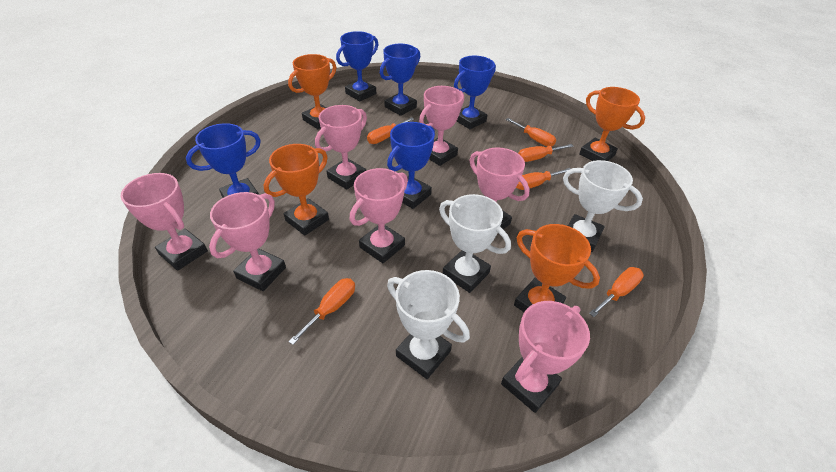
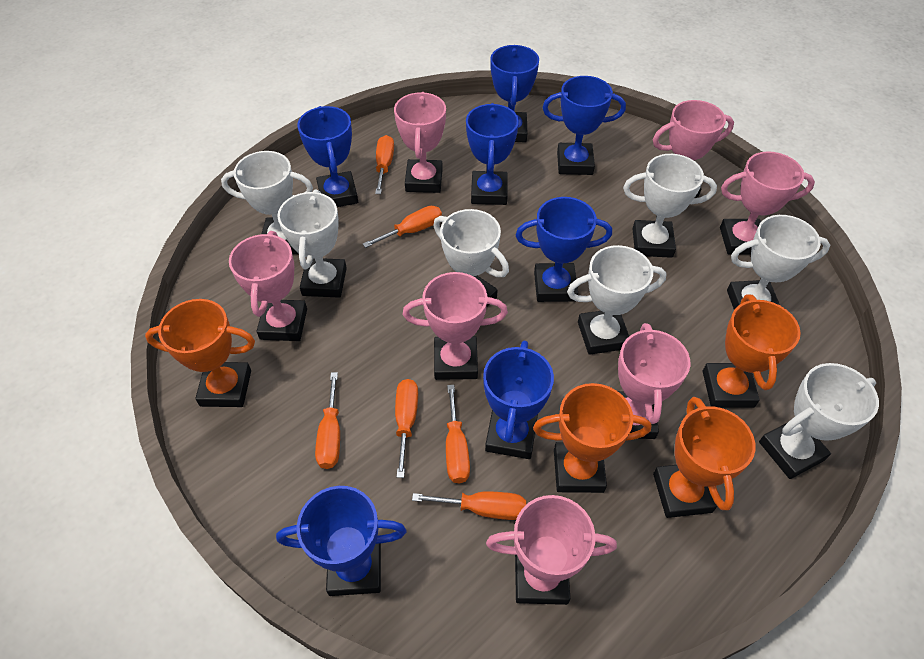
blue trophy: 5 -> 7
white trophy: 3 -> 7

